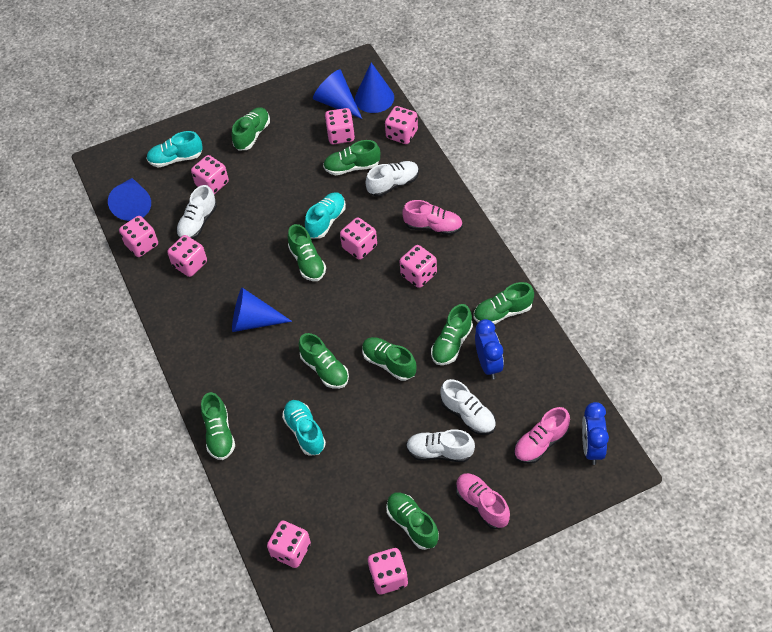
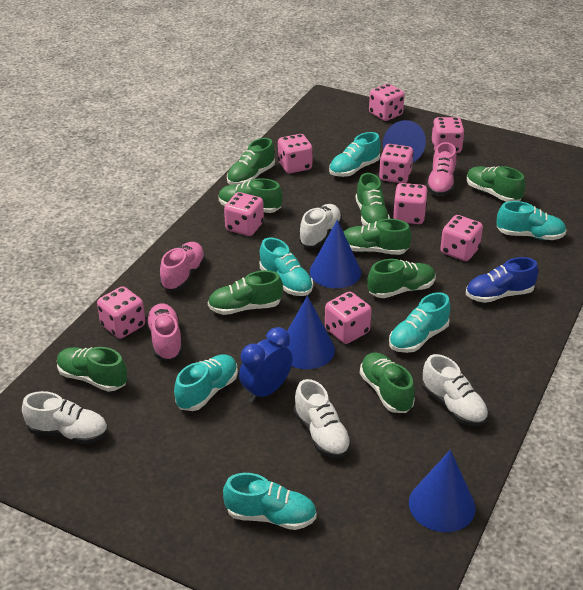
blue clock: 2 -> 1
blue shoe: 0 -> 1
turquoise shoe: 3 -> 6

